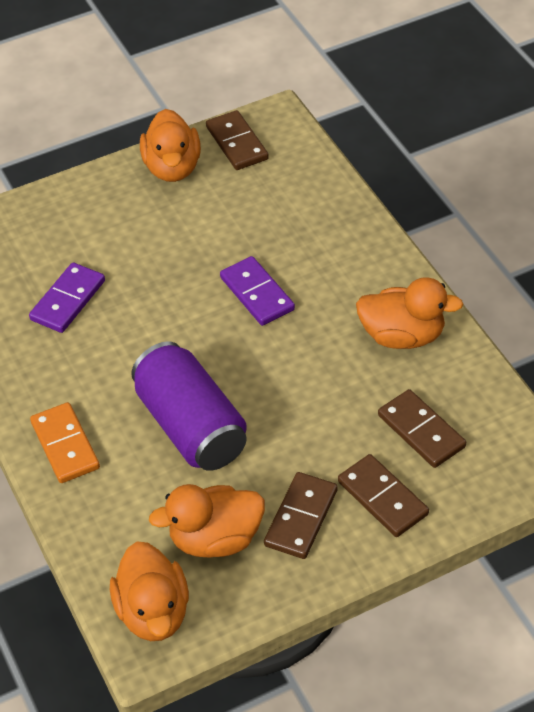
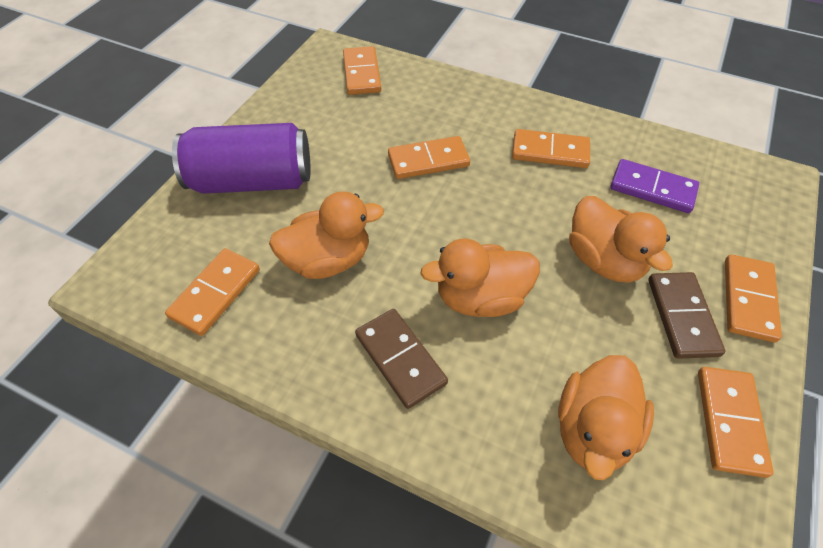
brown domino: 4 -> 2
orange domino: 1 -> 6
purple domino: 2 -> 1

